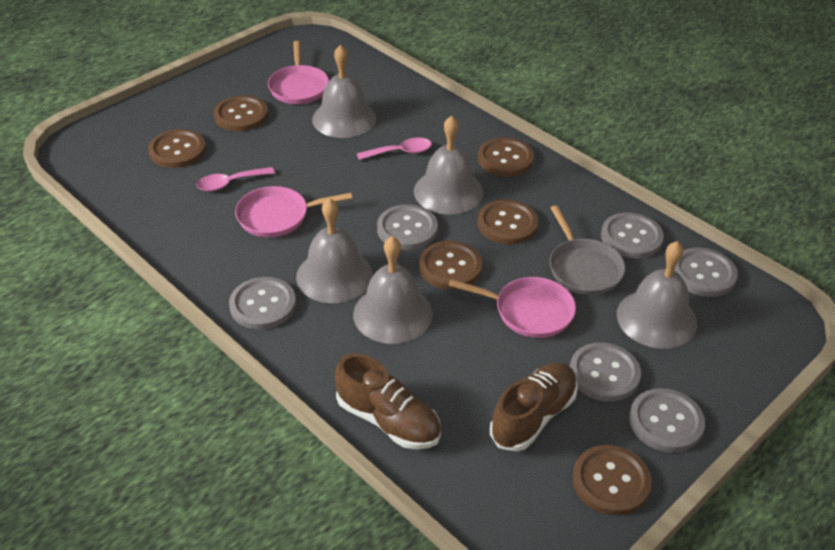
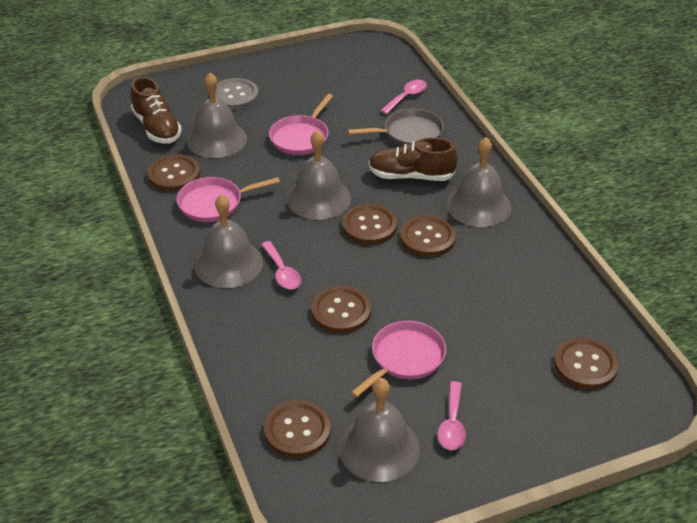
grey button: 6 -> 1
pink spoon: 2 -> 3

